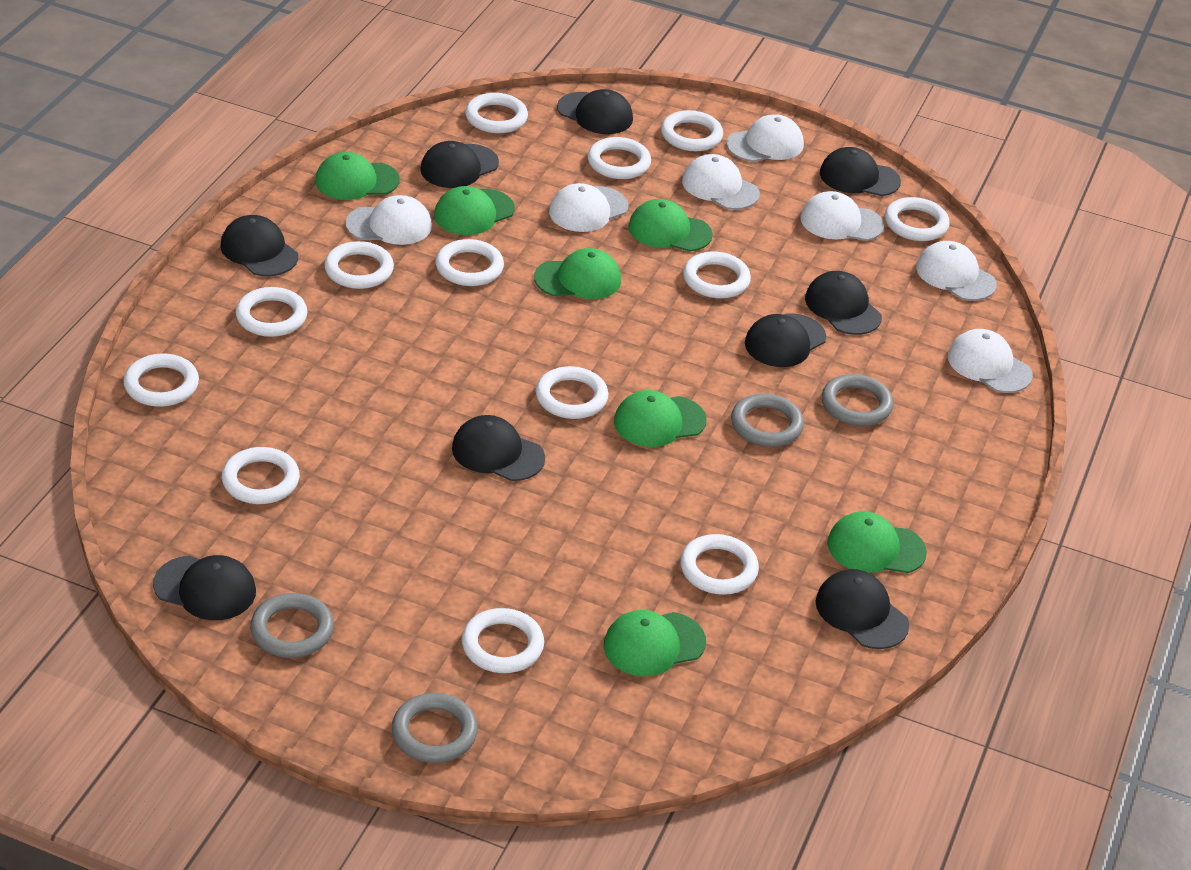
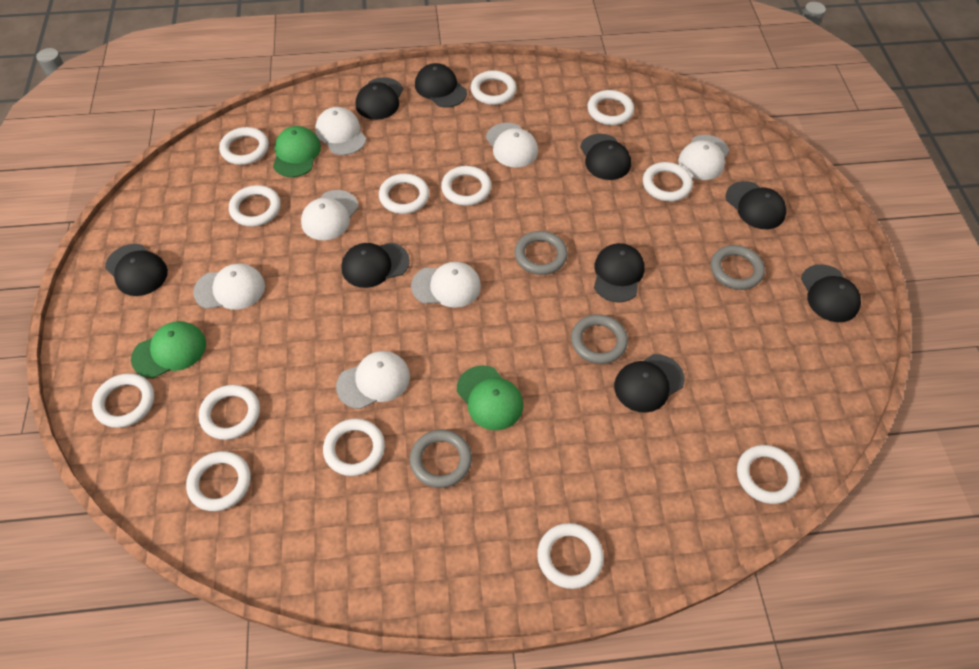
green cap: 7 -> 3

